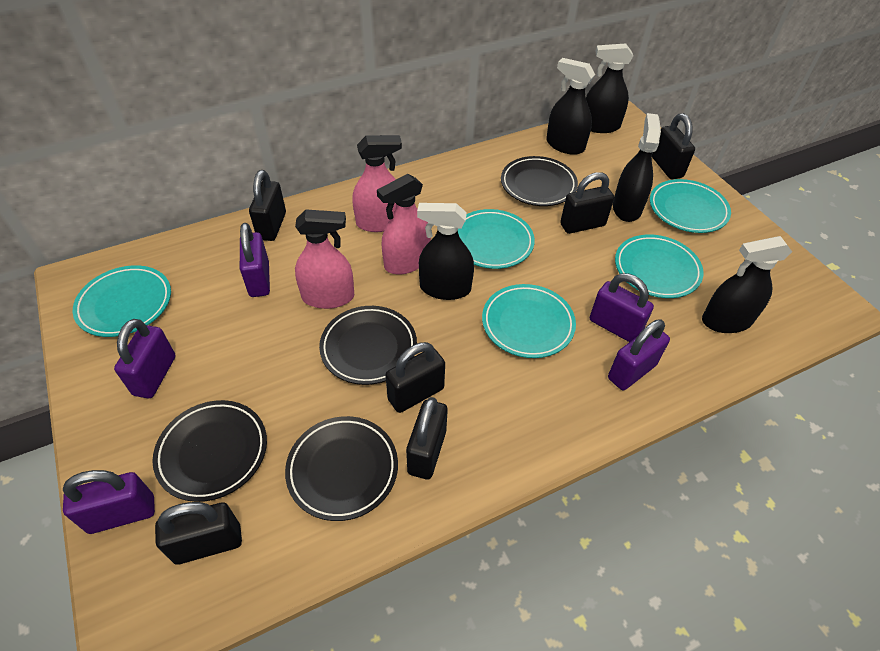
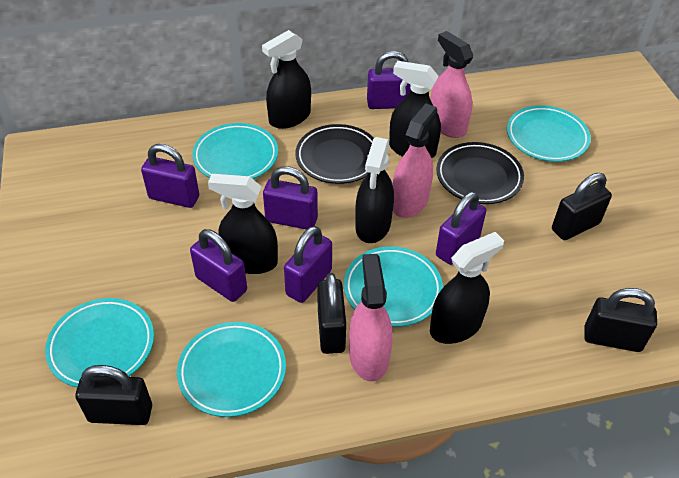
black padlock: 6 -> 4
black plate: 4 -> 2
purple padlock: 5 -> 6

